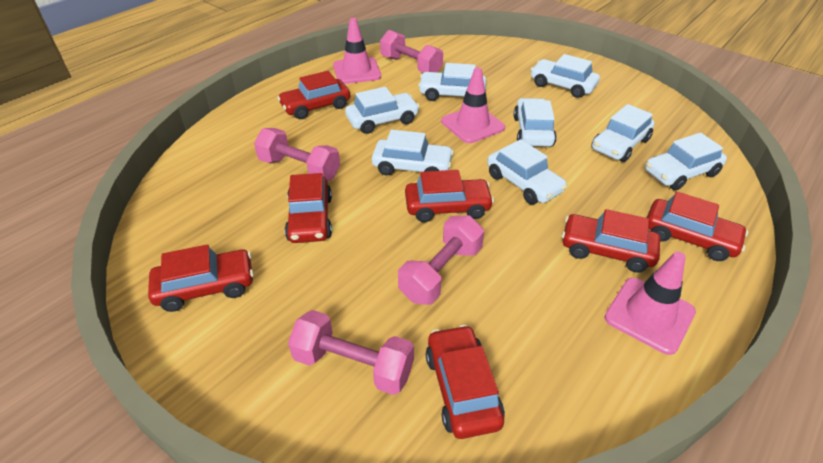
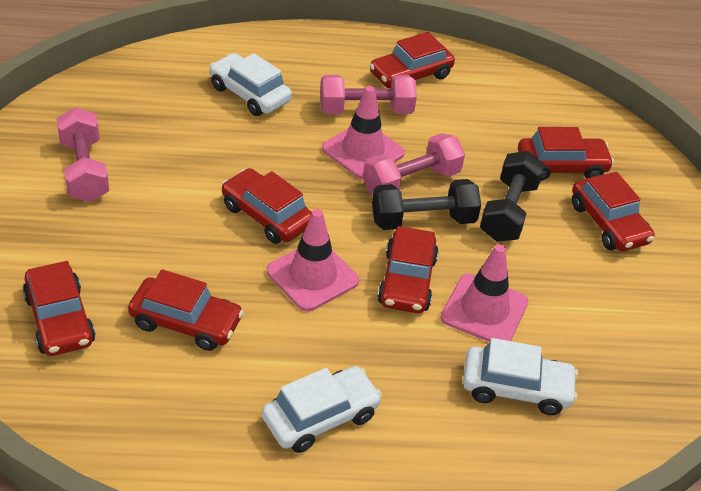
black dumbbell: 0 -> 2
pink dumbbell: 4 -> 3
white car: 8 -> 3

